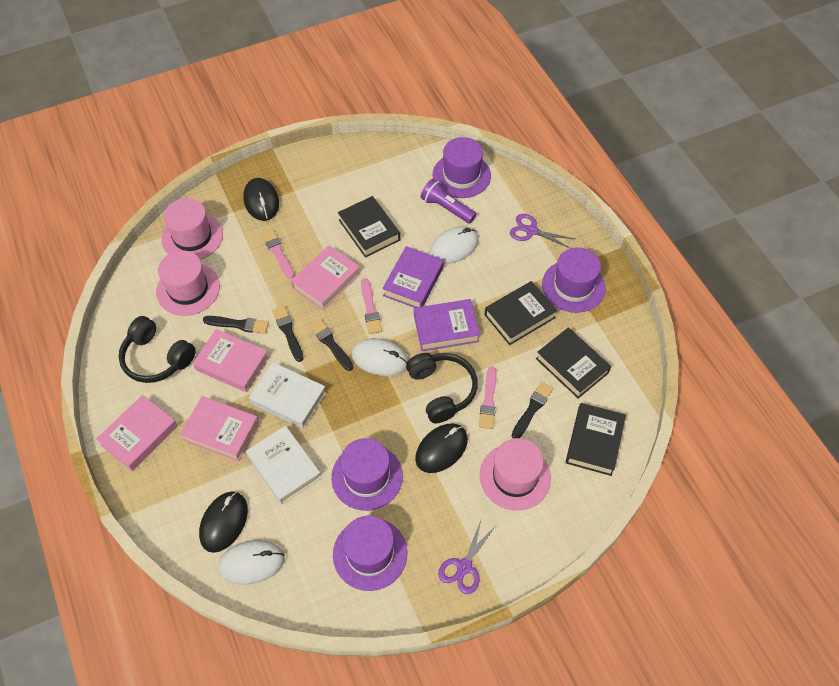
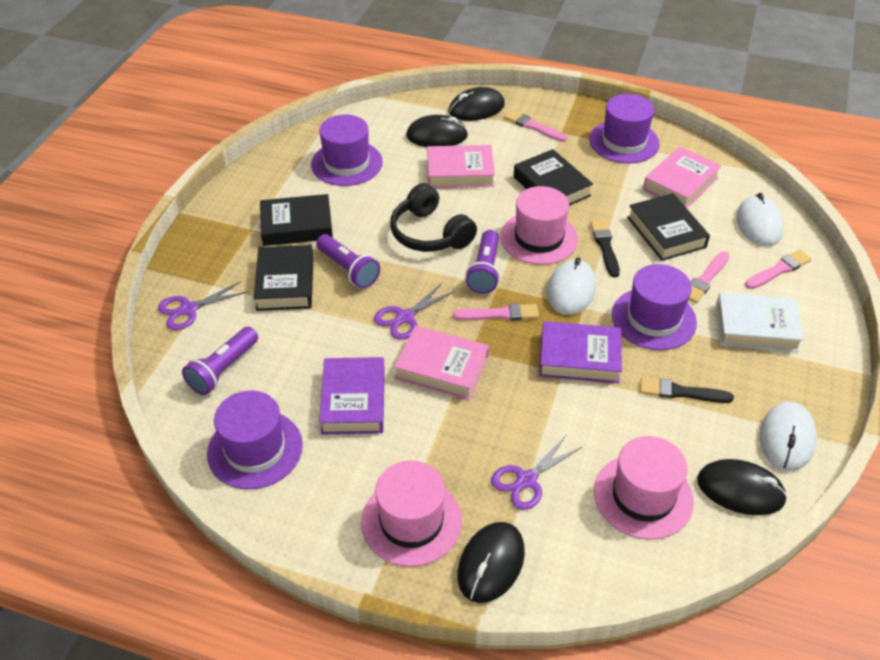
black brush: 4 -> 2
black headphones: 2 -> 1
black mouse: 3 -> 4
pink book: 4 -> 3
pink brush: 3 -> 4
purple flashlight: 1 -> 3
purple scissors: 2 -> 3
white book: 2 -> 1

